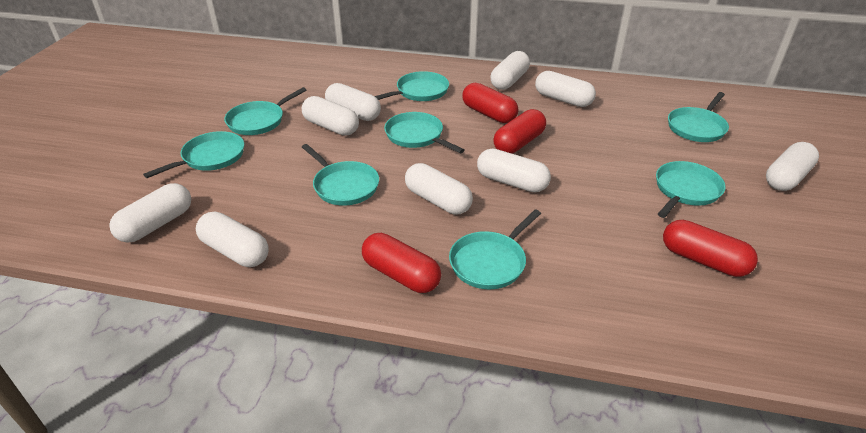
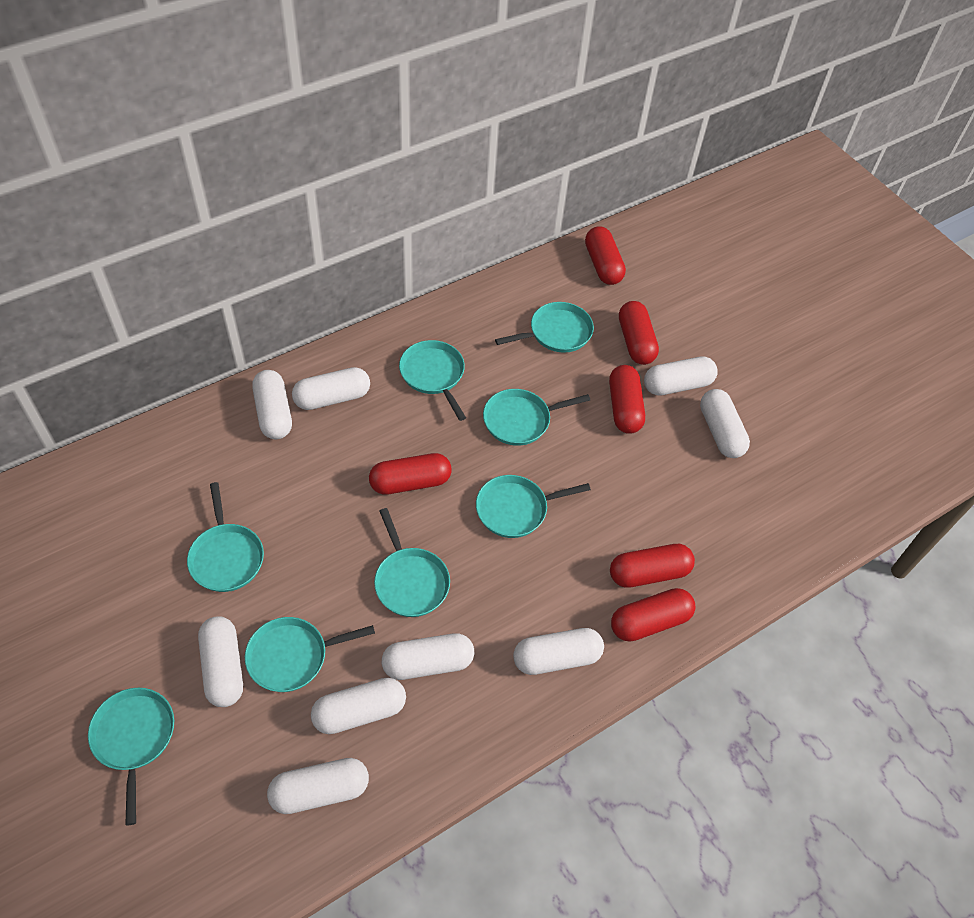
red capsule: 4 -> 6

